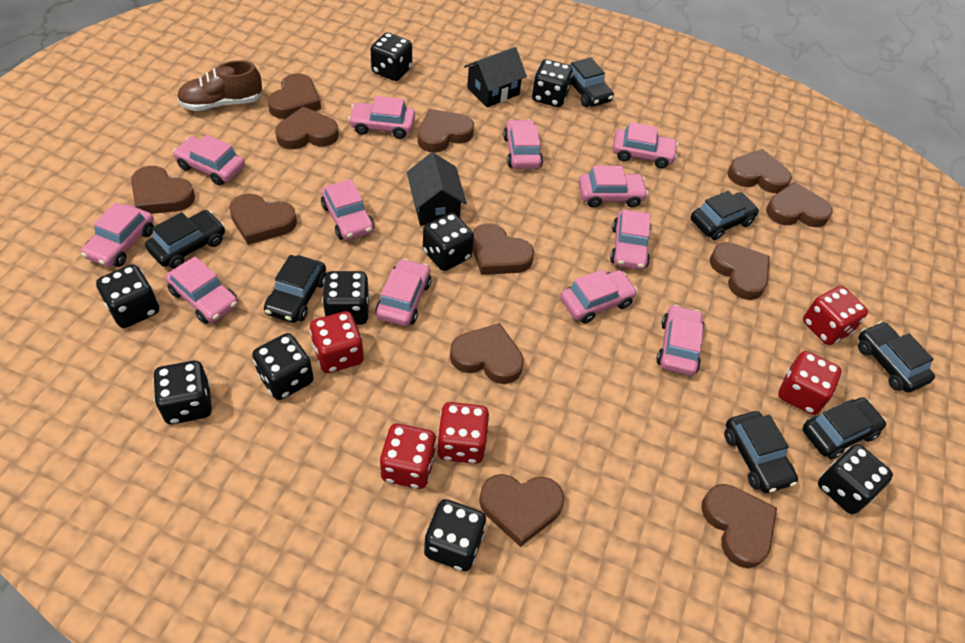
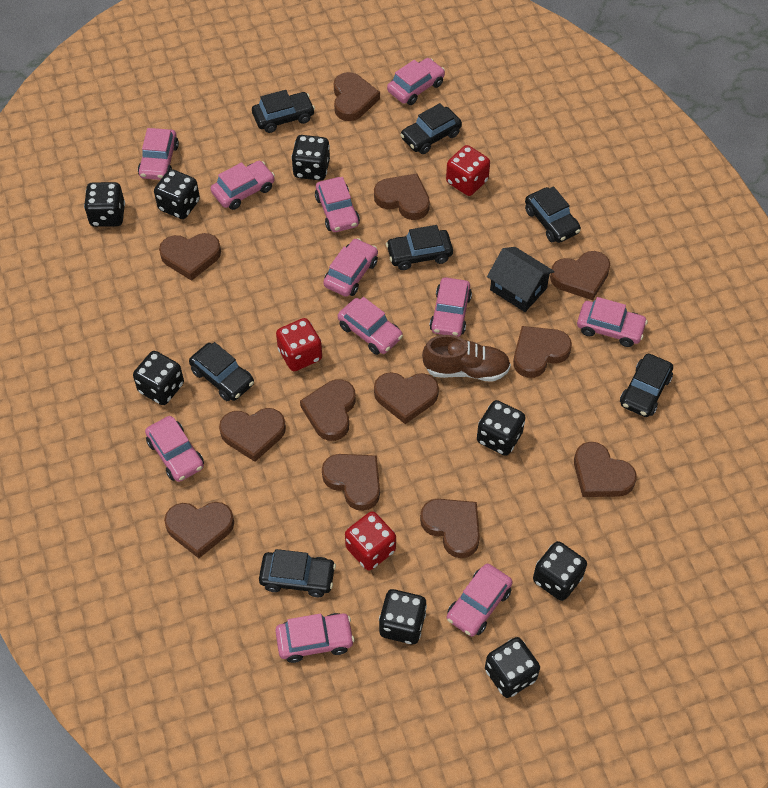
black dice: 9 -> 8
black house: 2 -> 1
pink car: 12 -> 11
red dice: 5 -> 3

